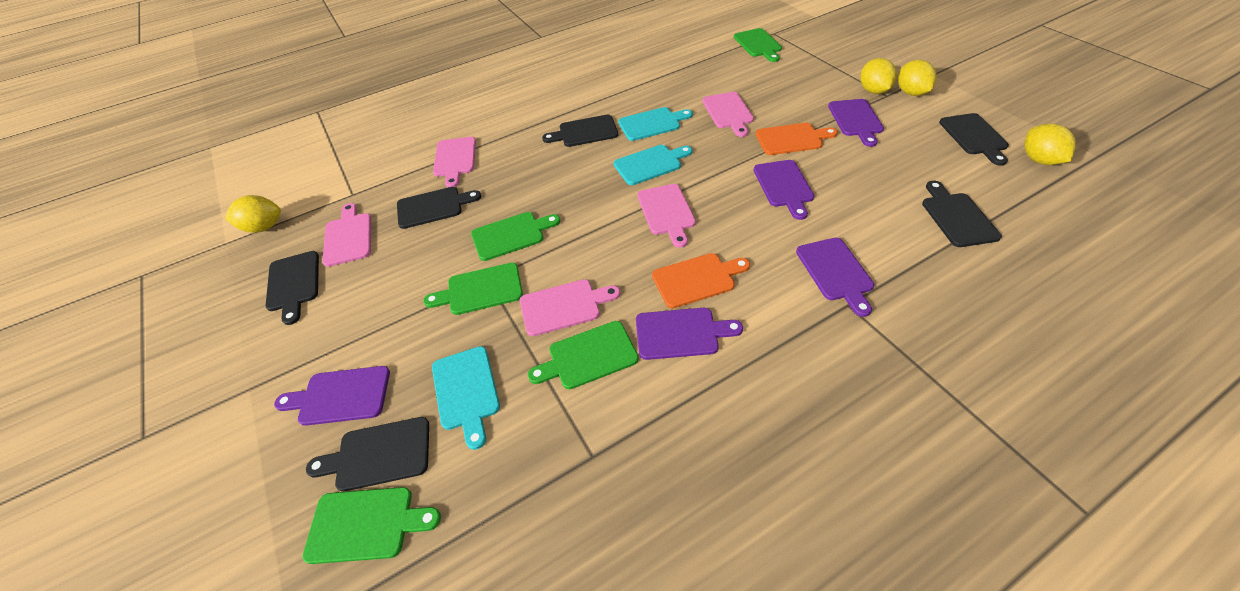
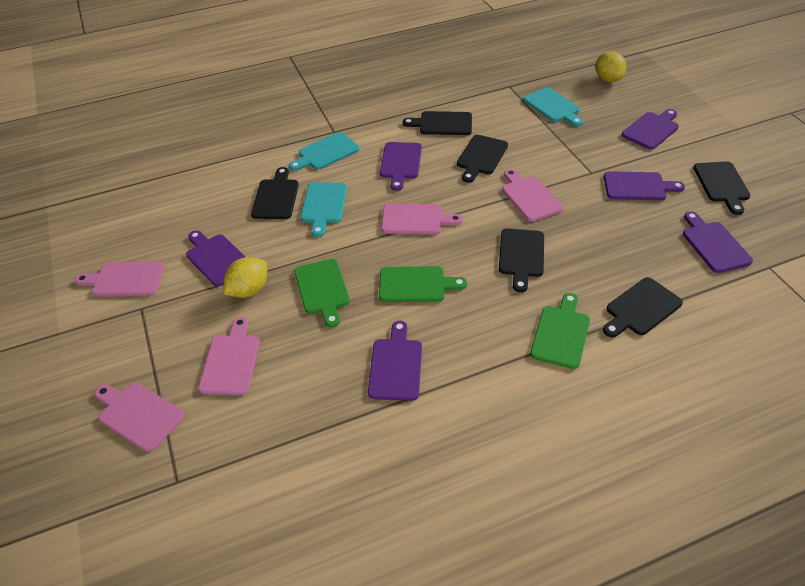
green cutting board: 5 -> 3
orange cutting board: 2 -> 0
purple cutting board: 5 -> 6
yellow lemon: 4 -> 2

